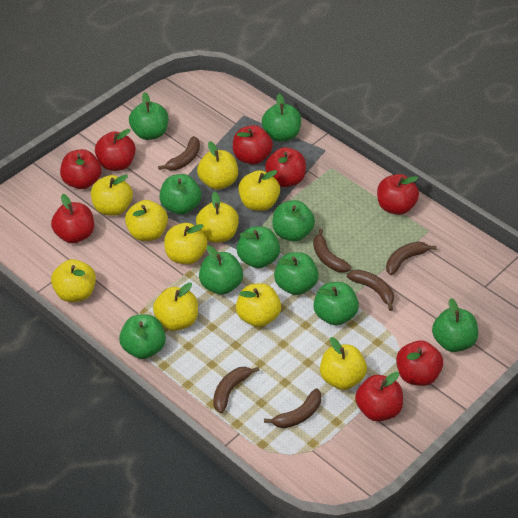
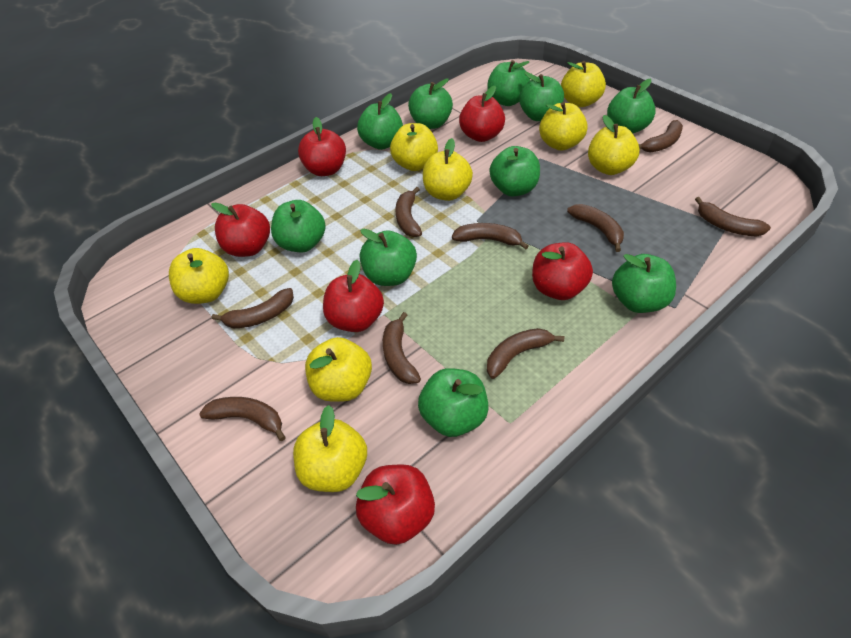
brown banana: 6 -> 9
red apple: 8 -> 6
yellow apple: 10 -> 8

